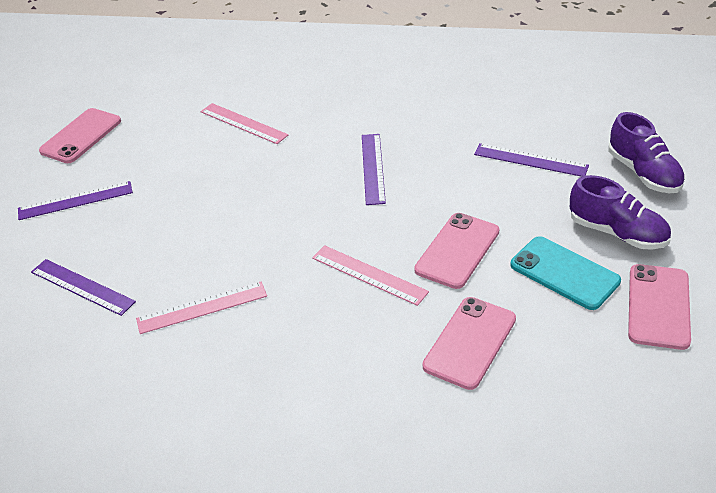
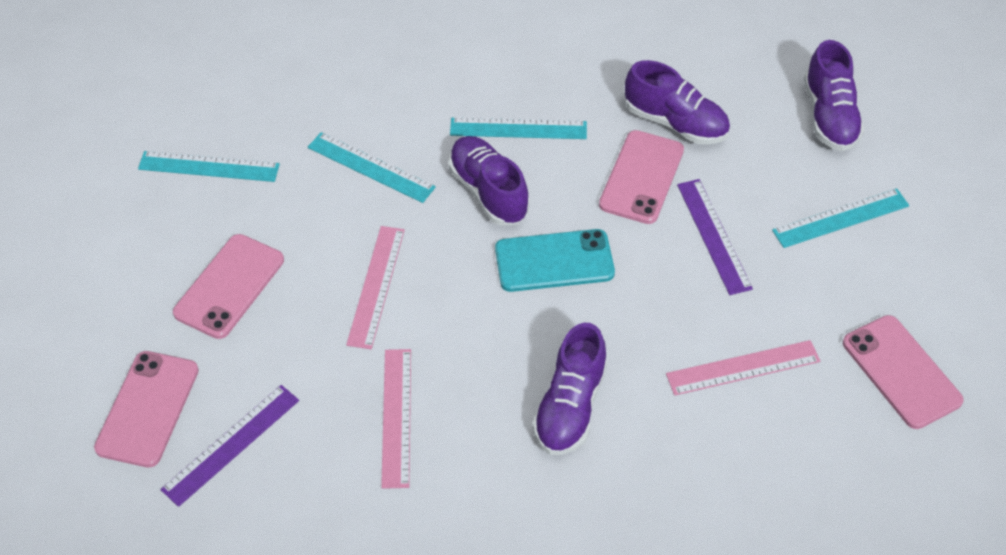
purple ruler: 4 -> 2
purple shoe: 2 -> 4
turquoise ruler: 0 -> 4

